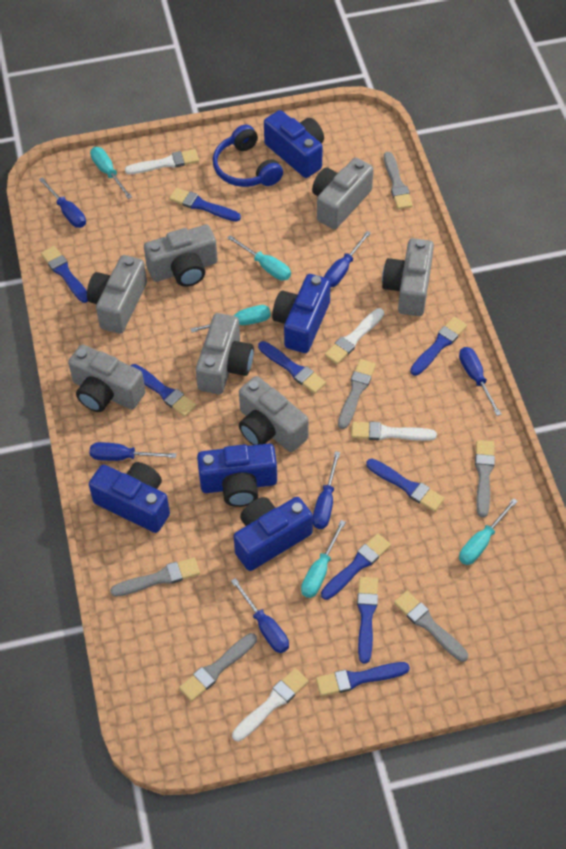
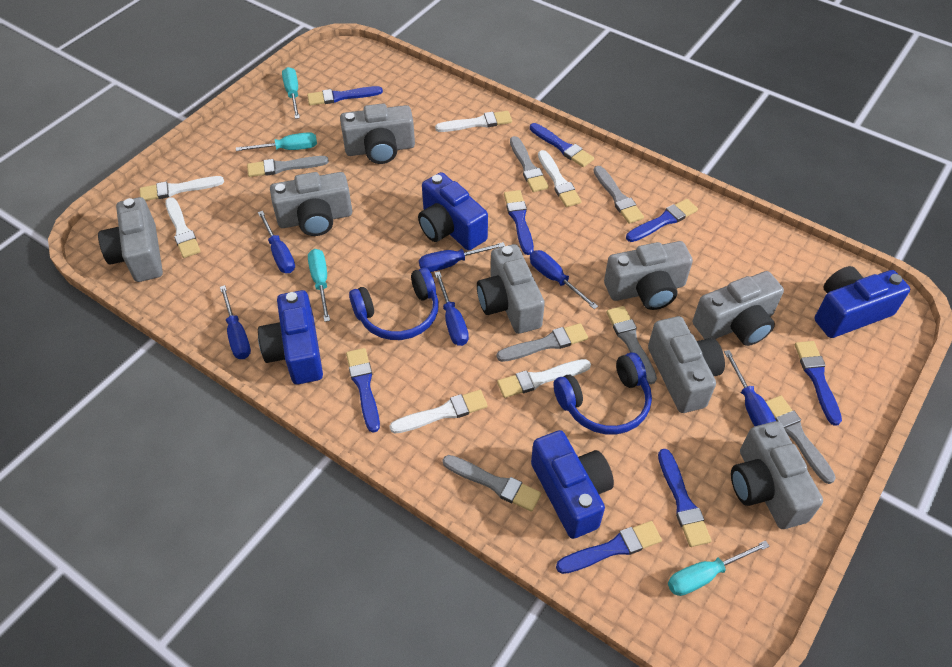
blue brush: 9 -> 8
blue camera: 5 -> 4
blue headphones: 1 -> 2
grey brush: 6 -> 7
grey camera: 7 -> 8
turquoise screwdriver: 5 -> 4
white brush: 4 -> 6

